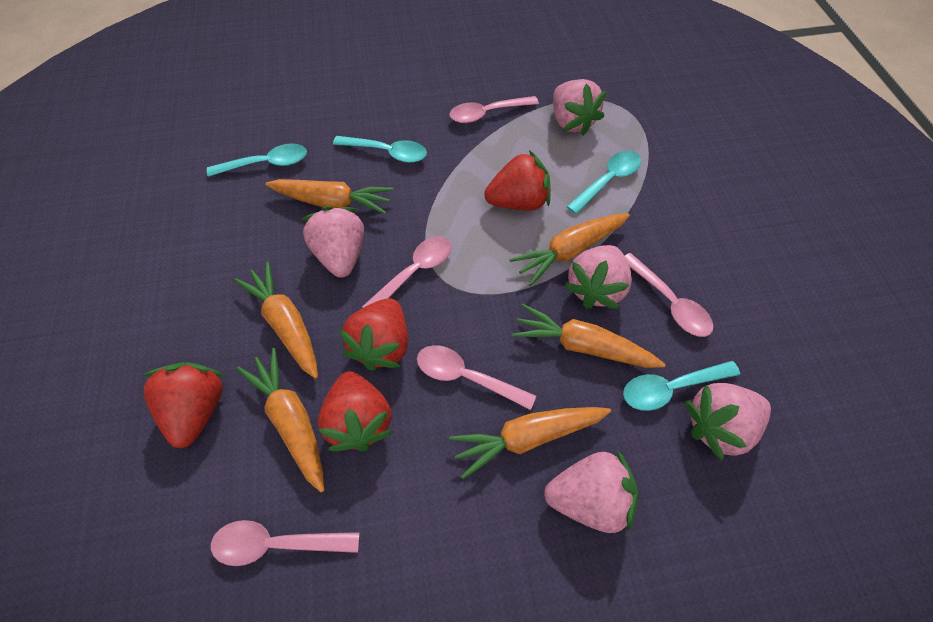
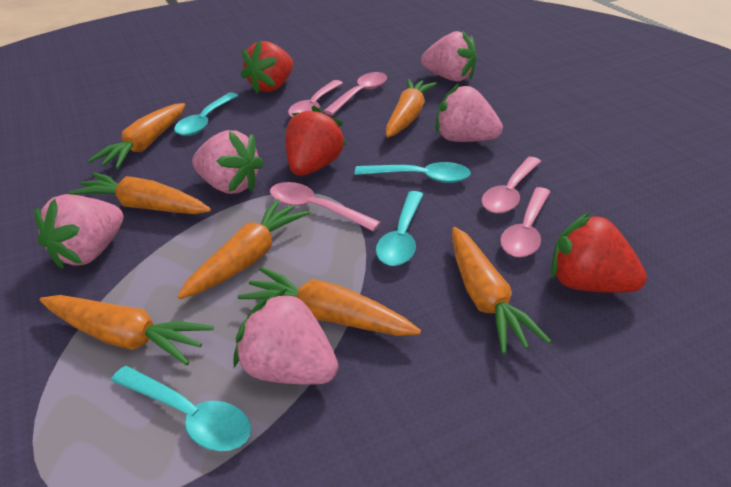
orange carrot: 6 -> 7
red strawberry: 4 -> 3

